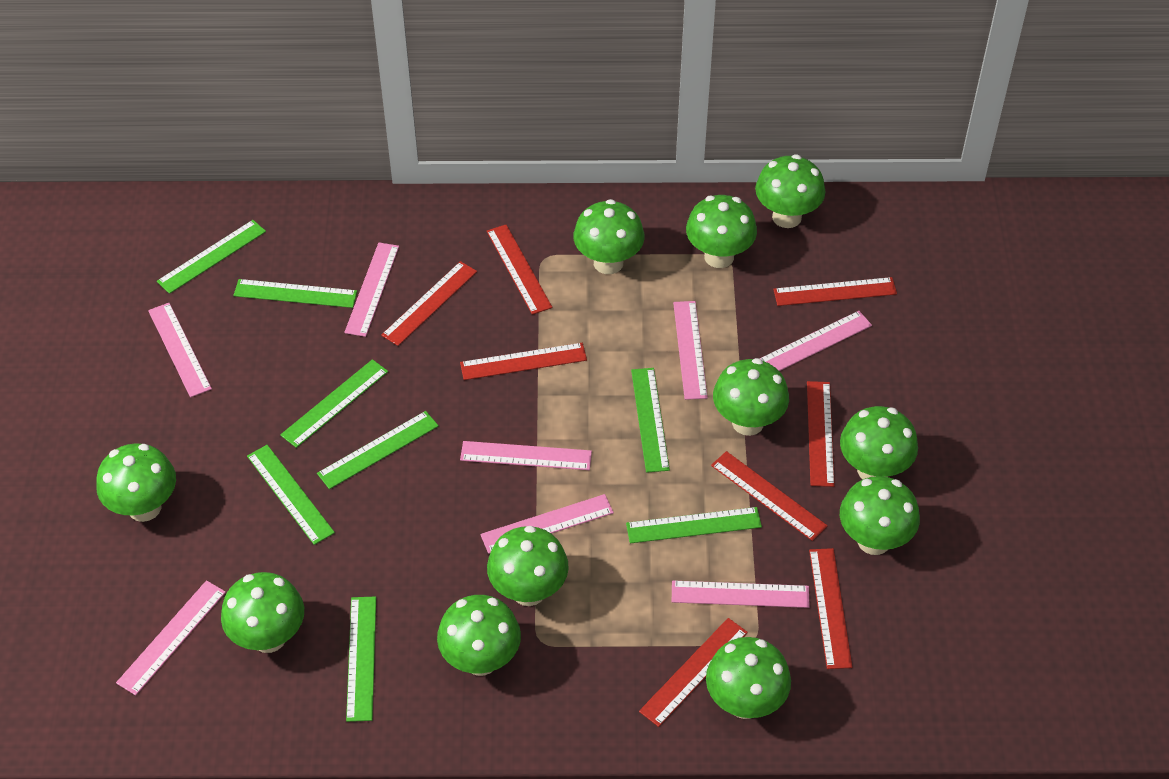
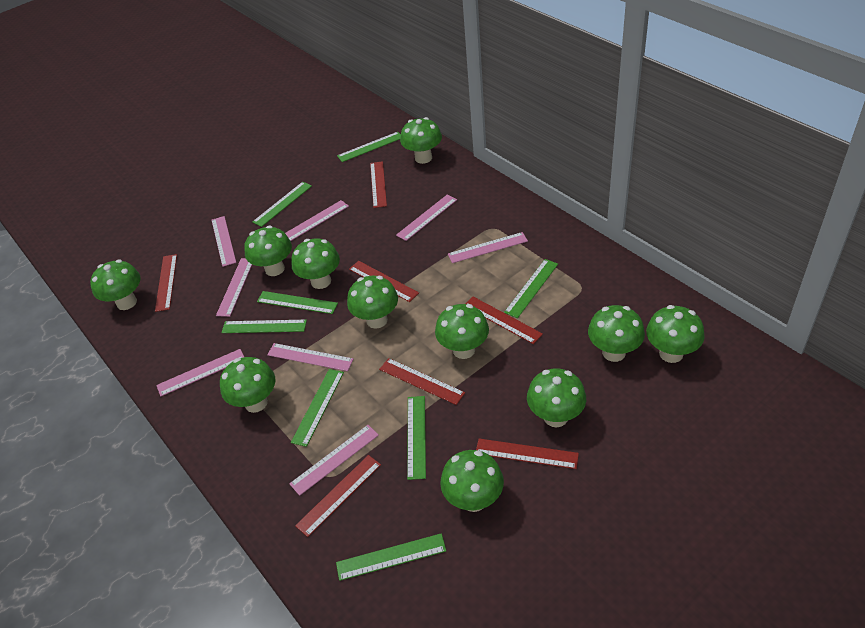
red ruler: 8 -> 7

